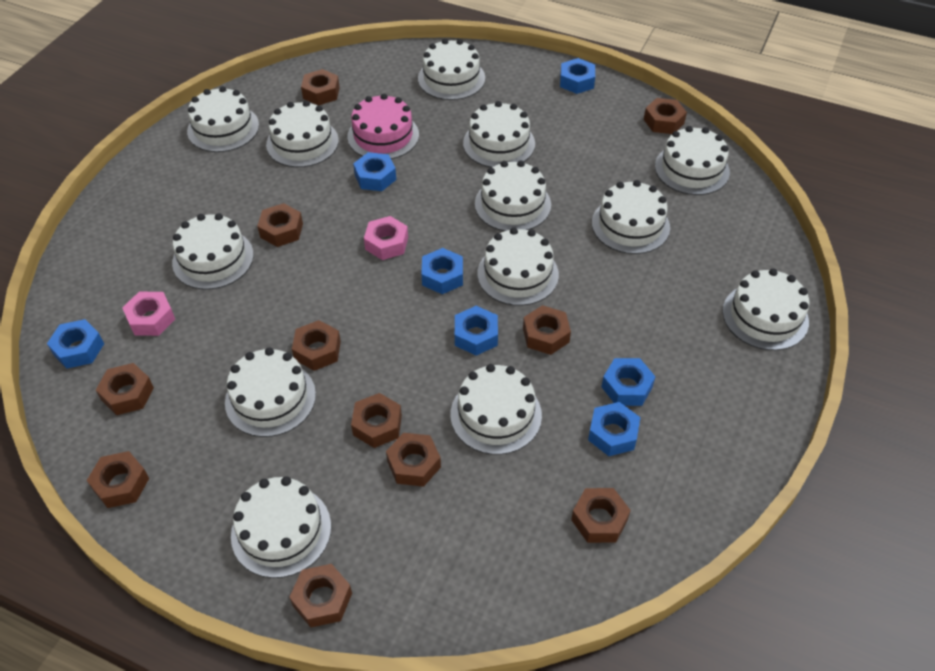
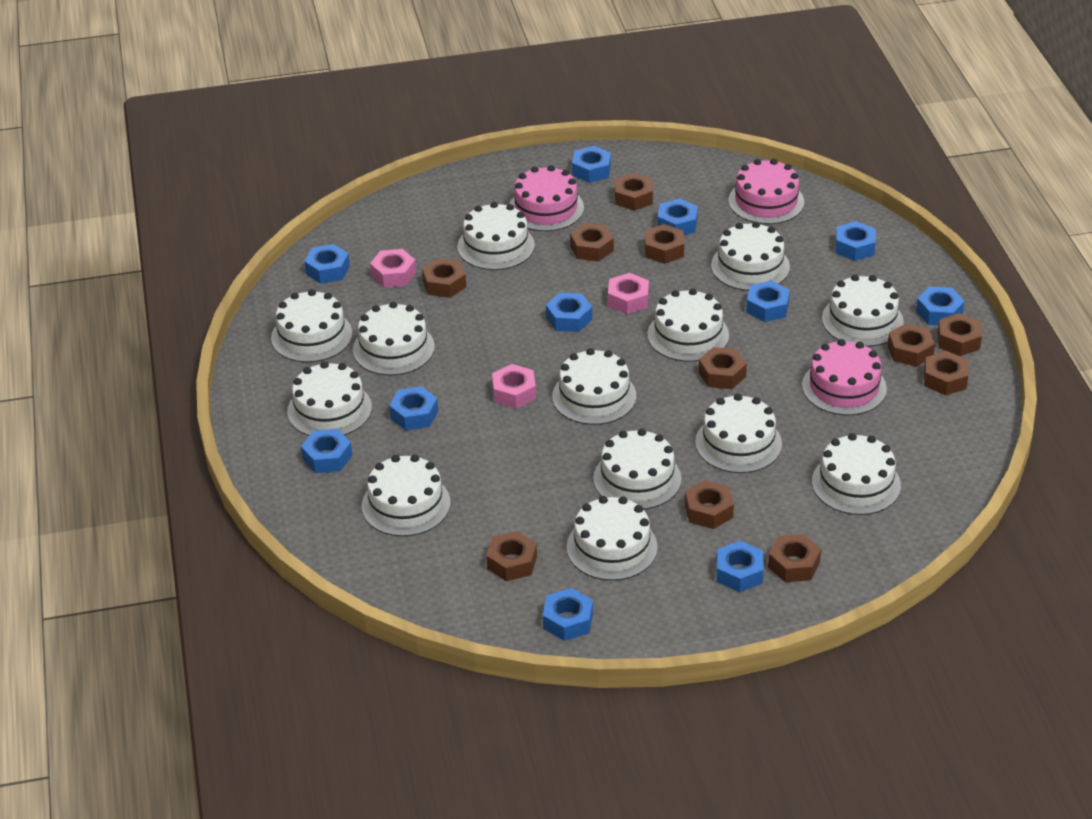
blue nut: 7 -> 11
pink cake: 1 -> 3
pink nut: 2 -> 3

